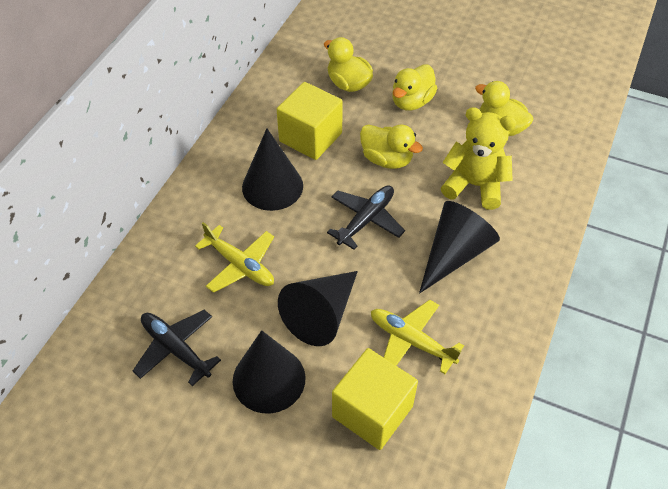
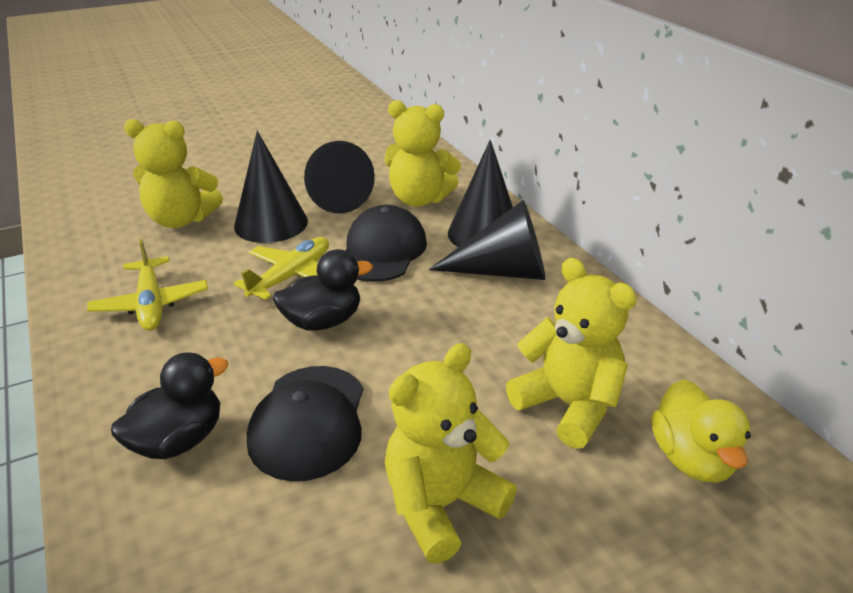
black cap: 0 -> 2
black duck: 0 -> 2
black plane: 2 -> 0
yellow cube: 2 -> 0
yellow duck: 4 -> 1
yellow teddy bear: 1 -> 4

